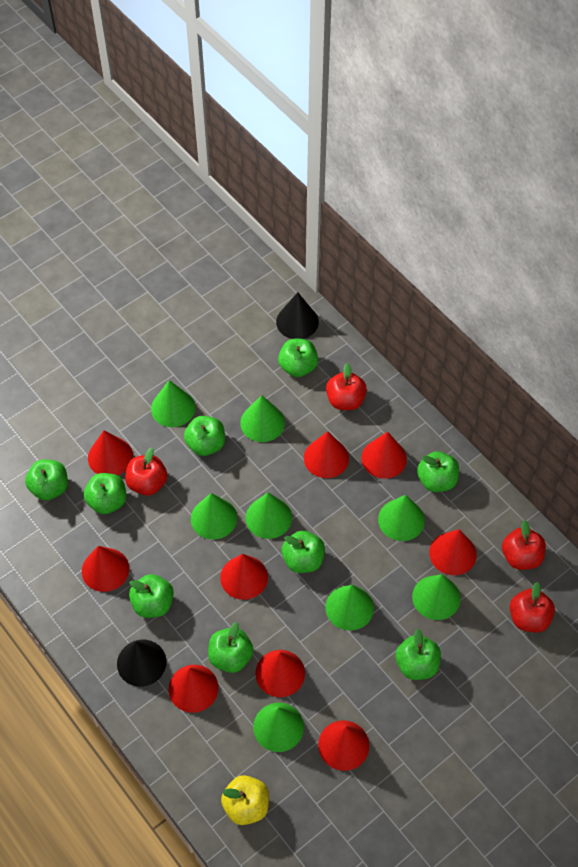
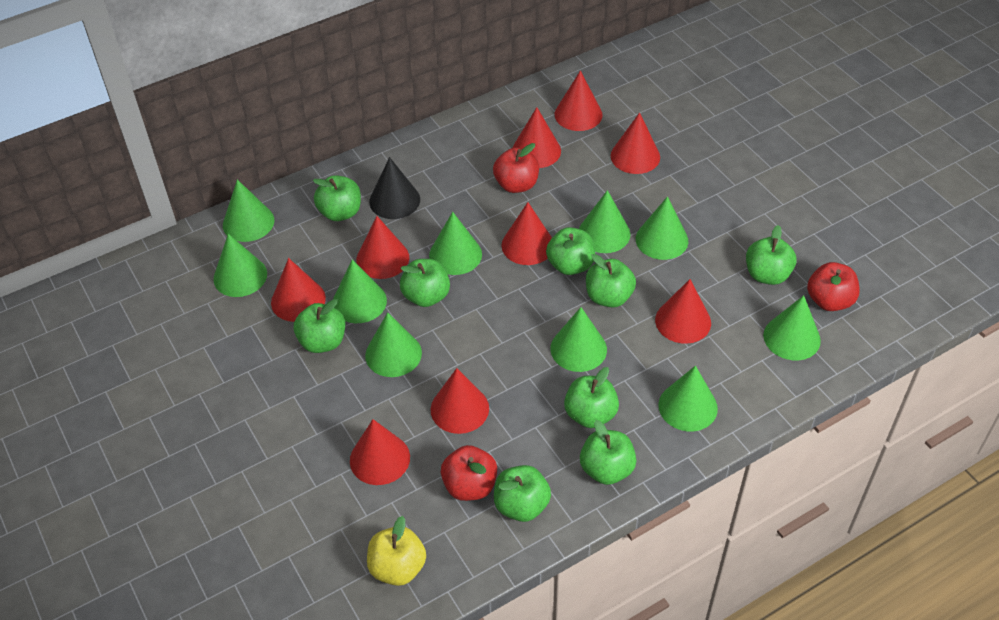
black cone: 2 -> 1
green cone: 8 -> 10
red apple: 4 -> 3

